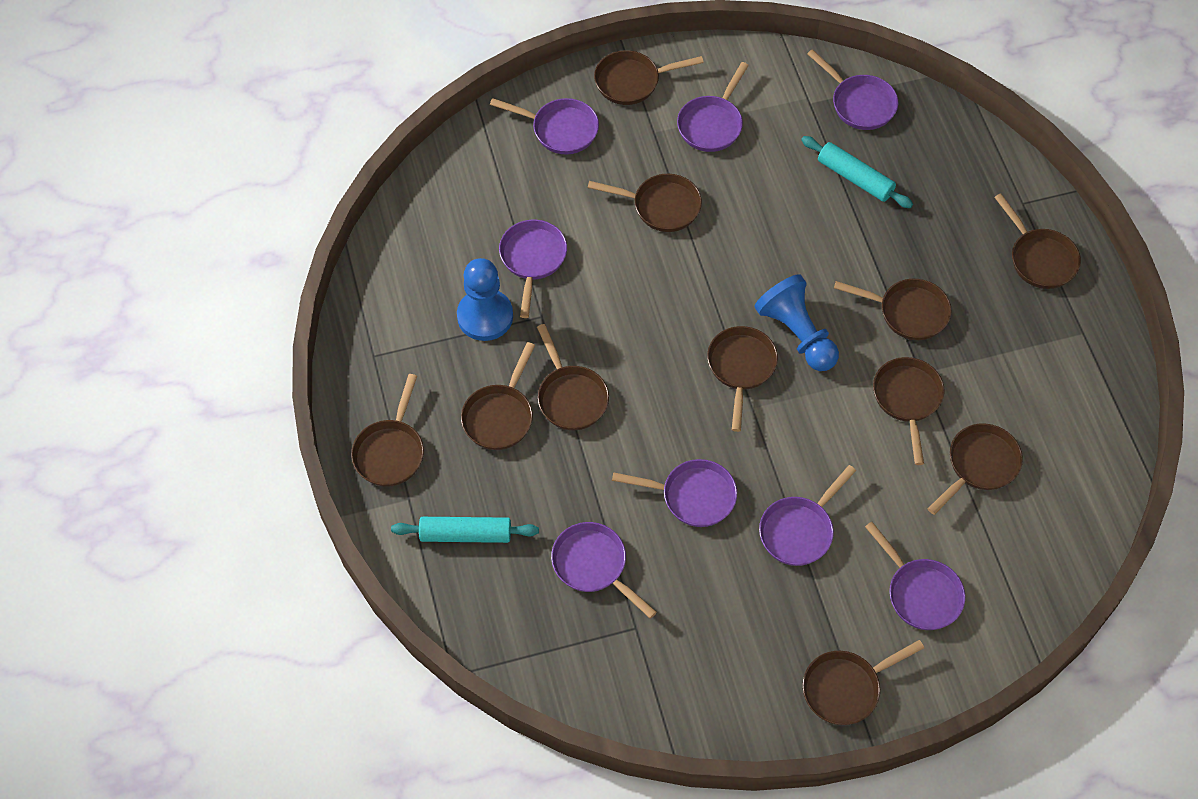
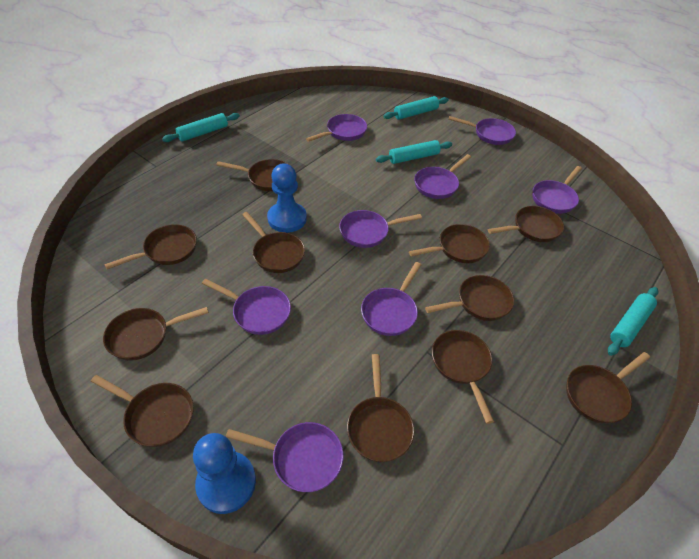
turquoise rolling pin: 2 -> 4

